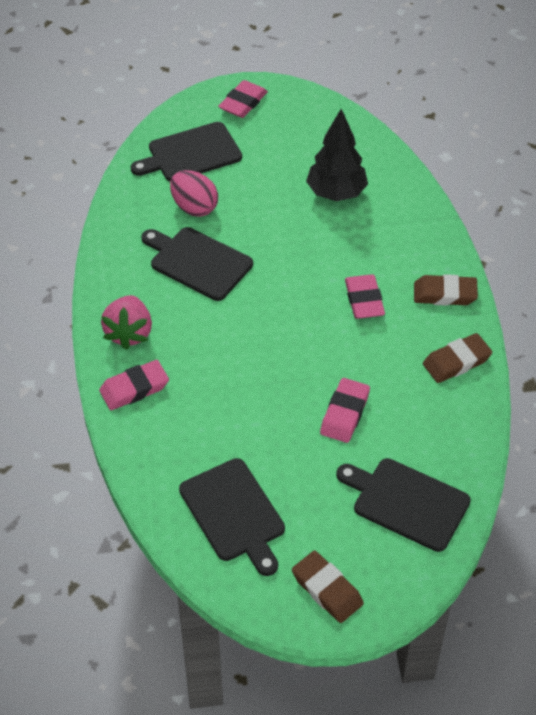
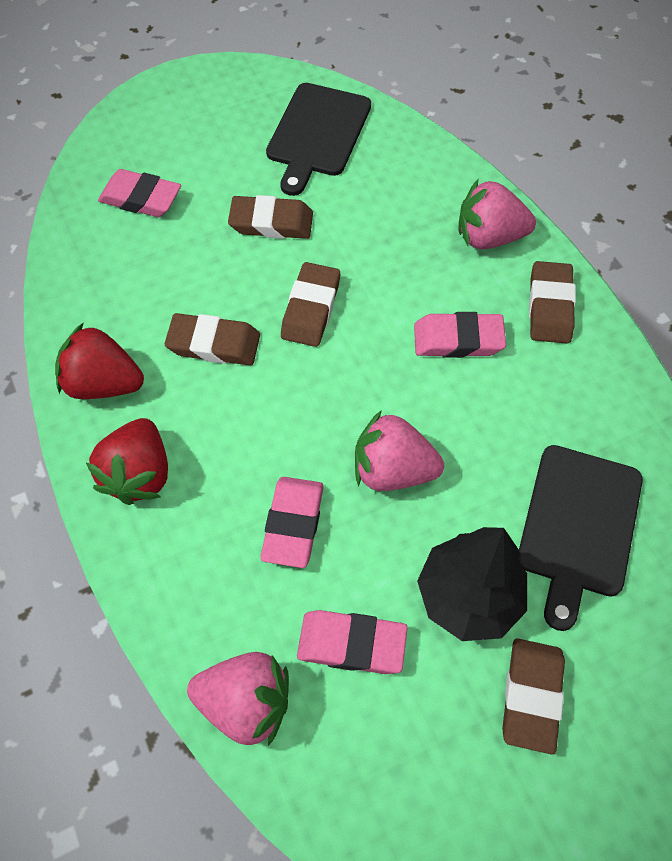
black cutting board: 4 -> 2
brown eraser: 3 -> 5
pink egg: 1 -> 0
pink strawberry: 1 -> 3
red strawberry: 0 -> 2

